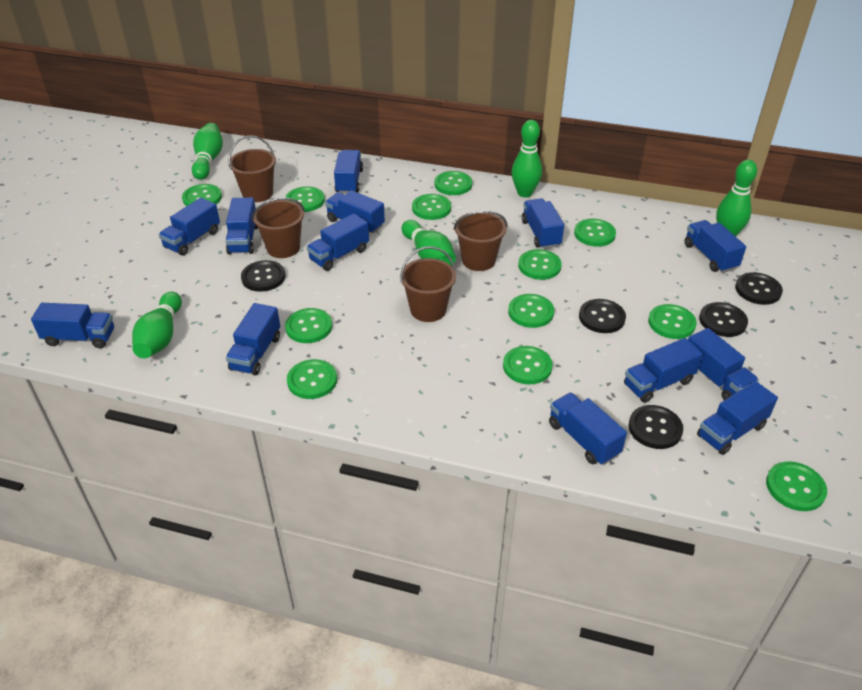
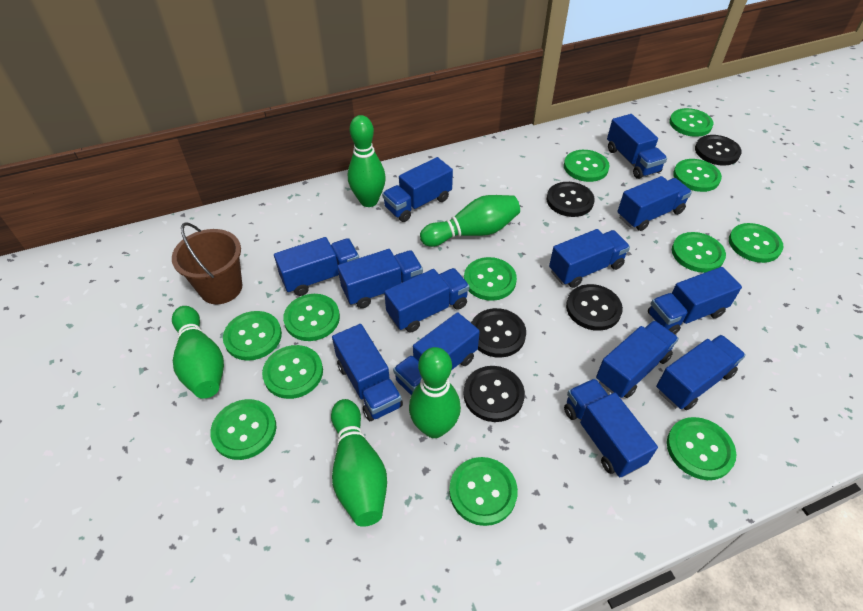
brown bucket: 4 -> 1

